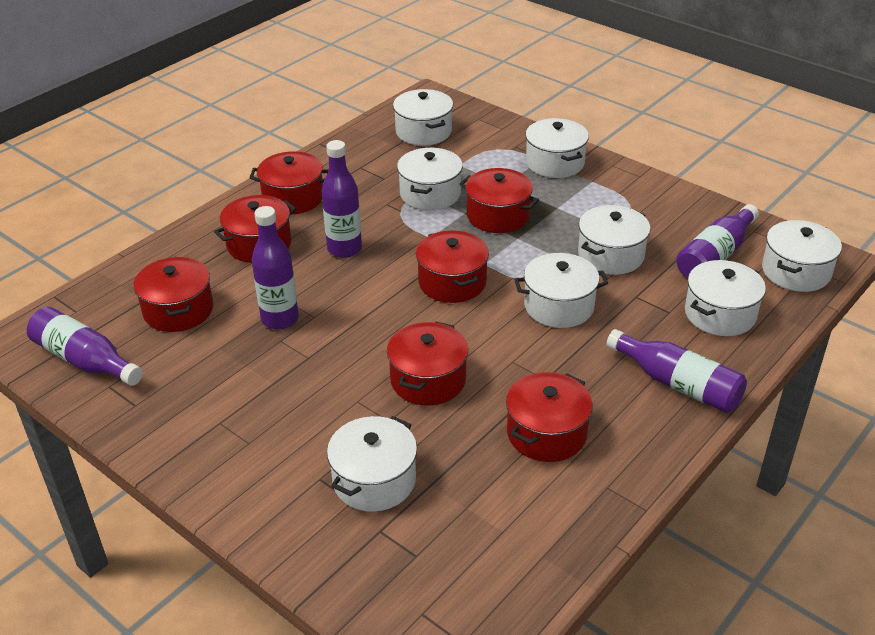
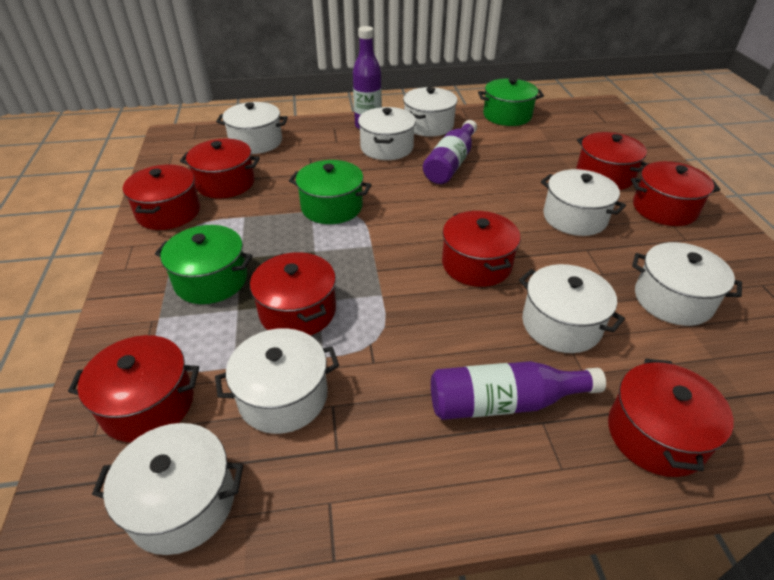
green pot: 0 -> 3
purple bottle: 5 -> 3
red pot: 7 -> 8

